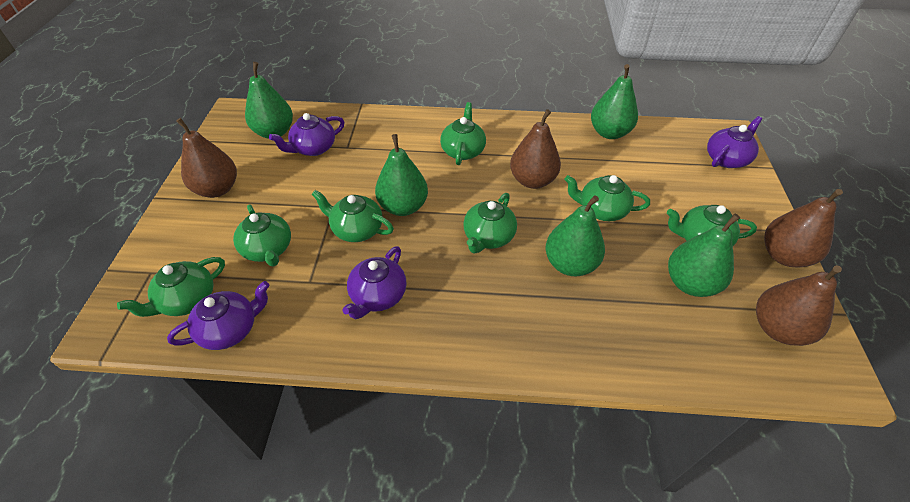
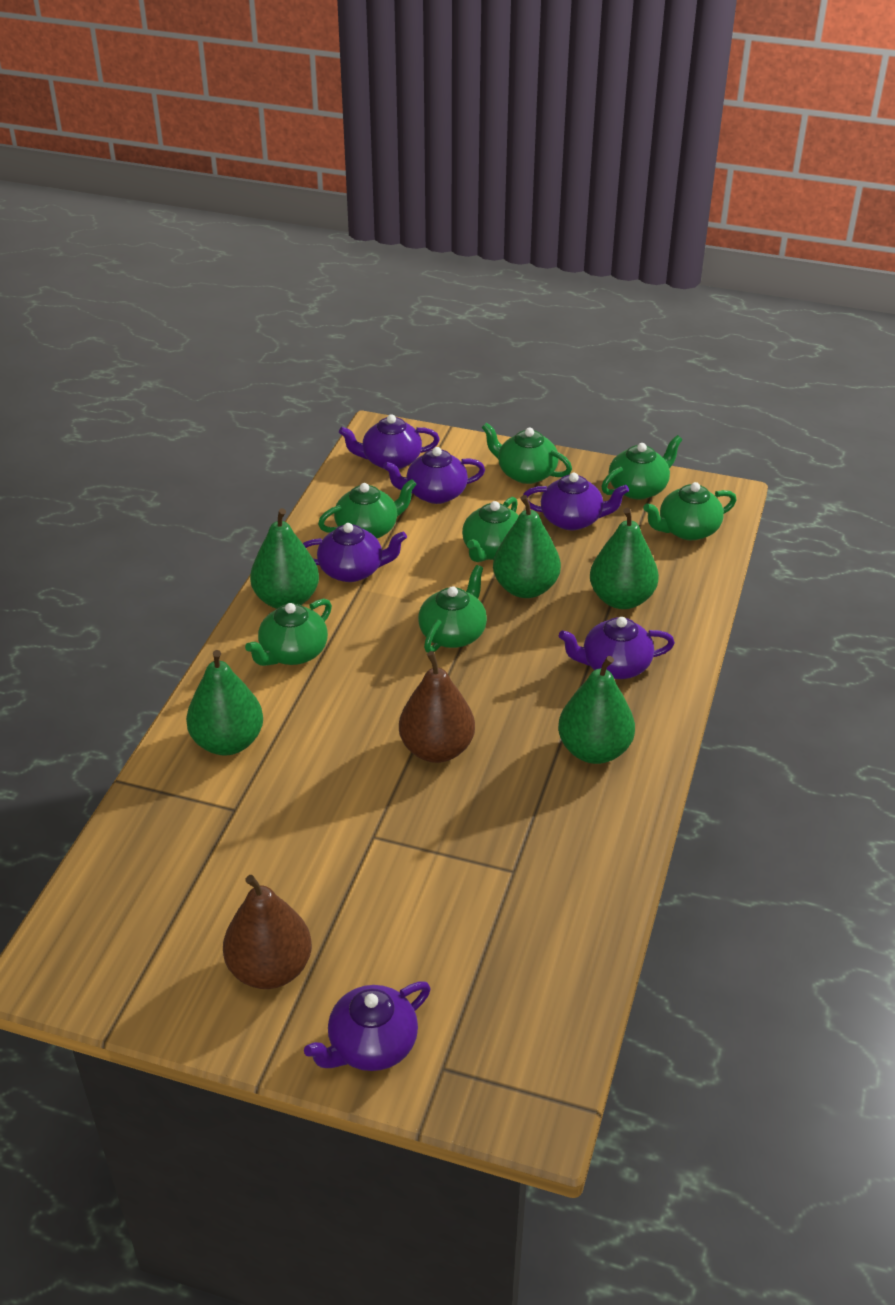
brown pear: 4 -> 2
purple teapot: 4 -> 6

